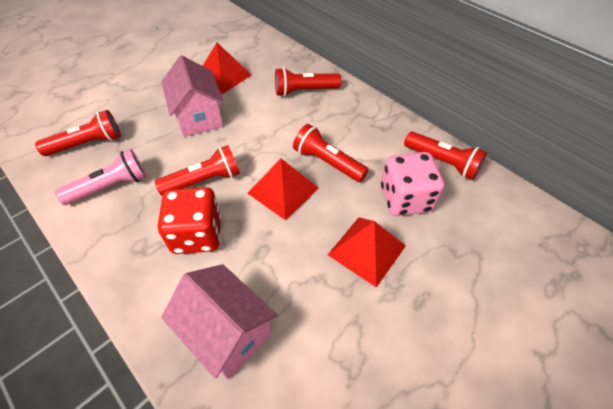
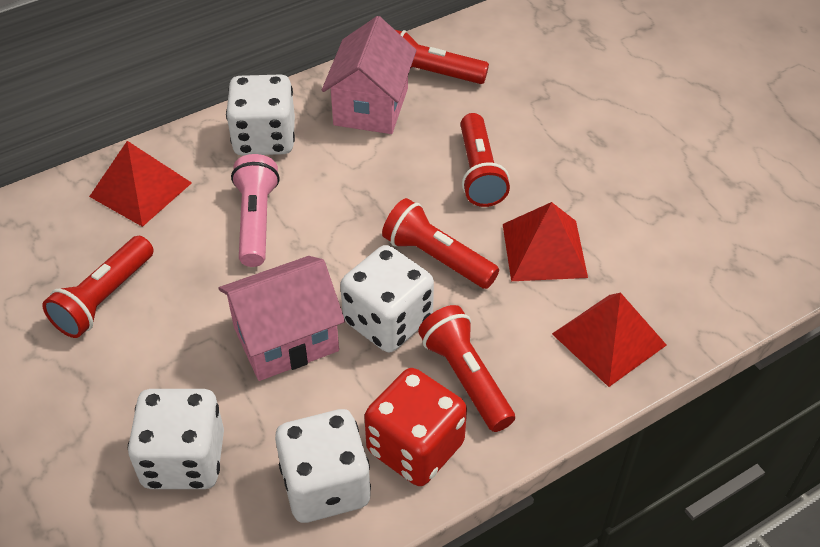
pink dice: 1 -> 0
white dice: 0 -> 4

